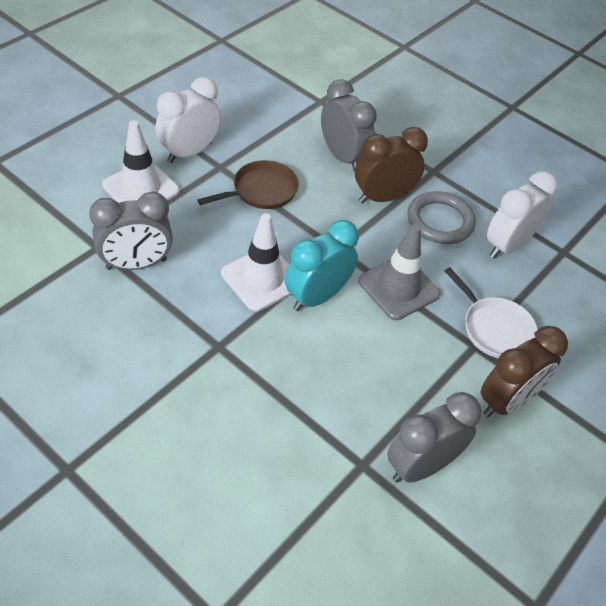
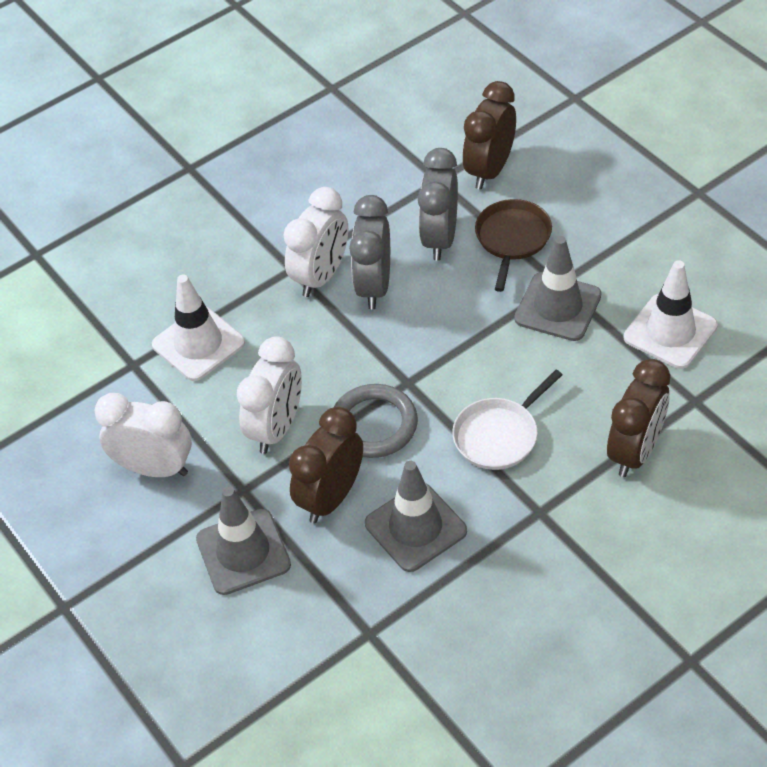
brown clock: 2 -> 3
grey clock: 3 -> 2
grey traffic cone: 1 -> 3
turquoise clock: 1 -> 0
white clock: 2 -> 3

